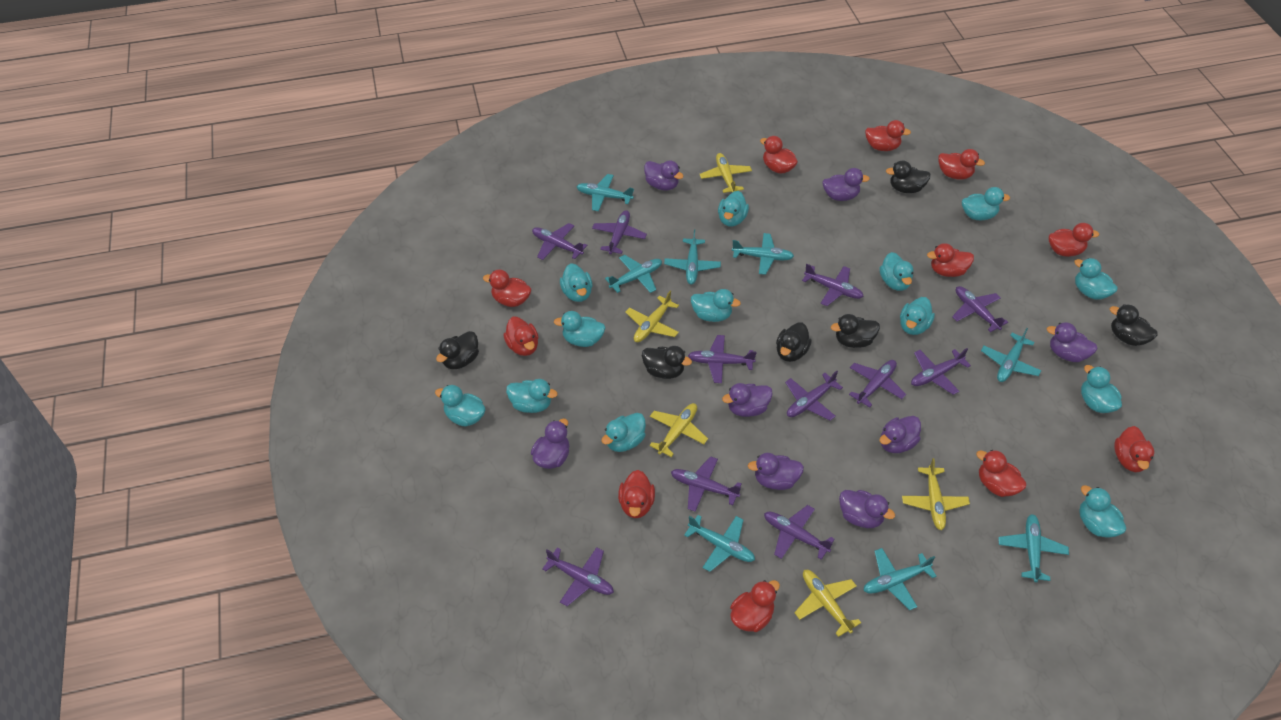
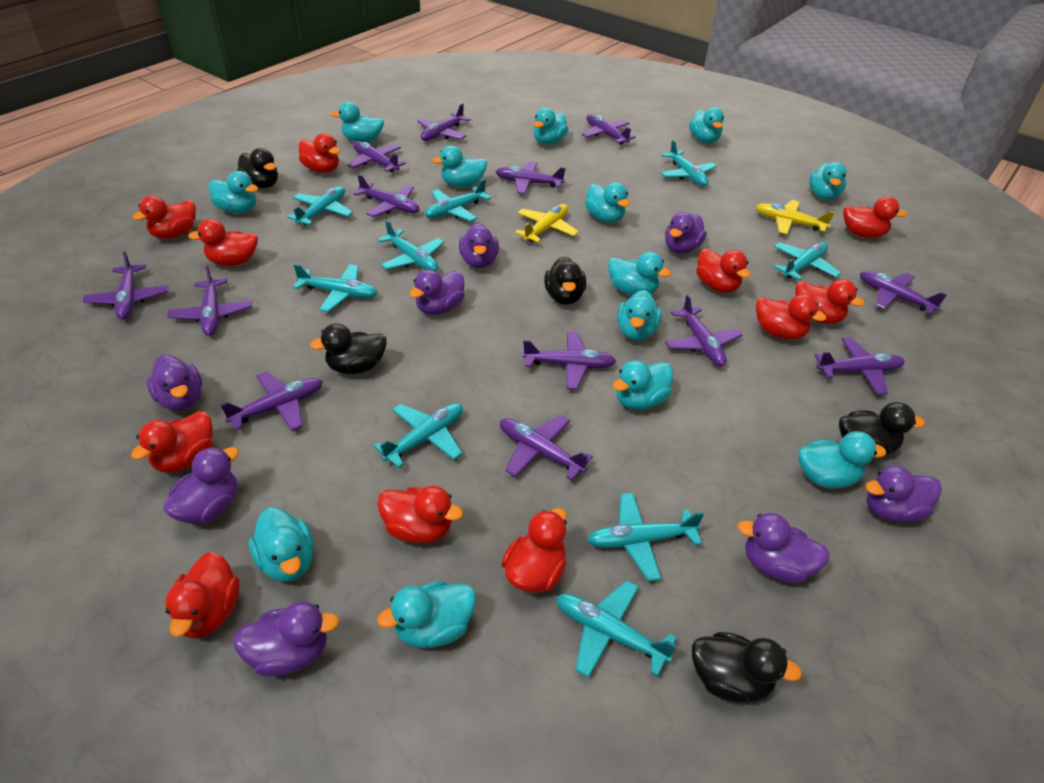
black duck: 6 -> 5
purple plane: 11 -> 13
turquoise plane: 8 -> 9
yellow plane: 5 -> 2

